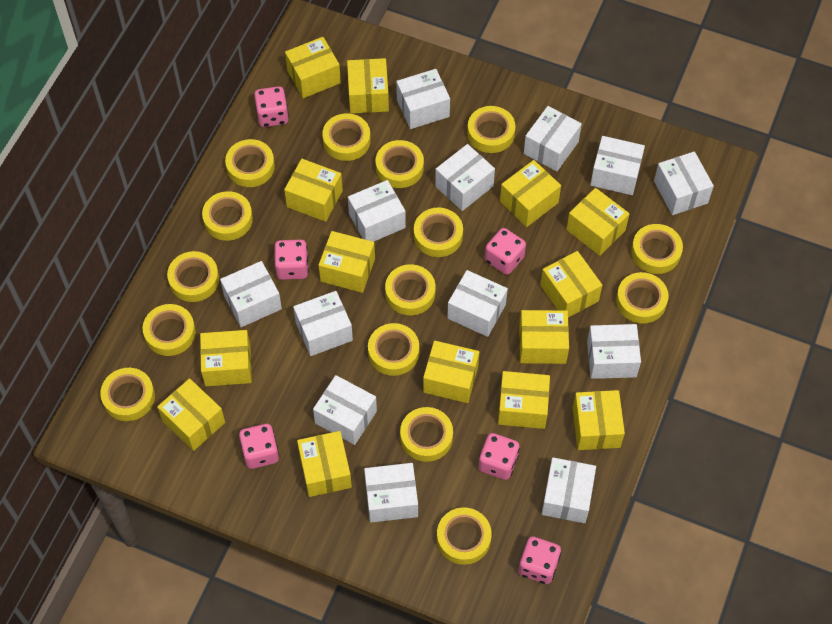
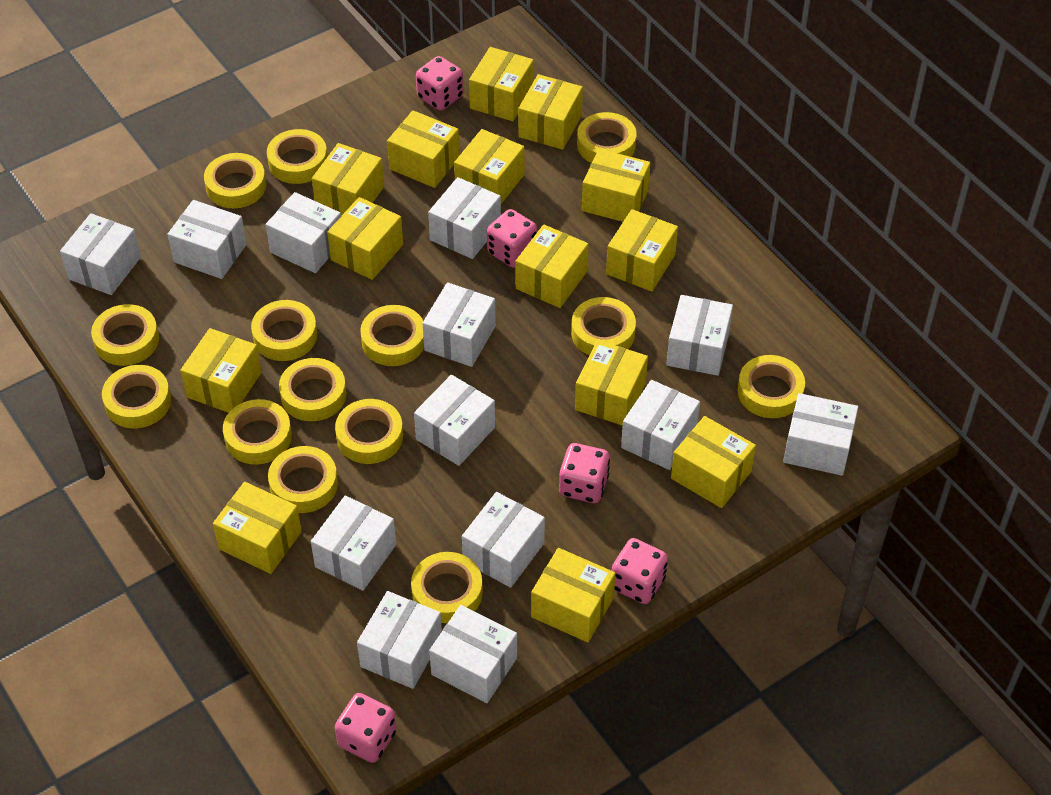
pink dice: 6 -> 5
yellow tape: 15 -> 14

